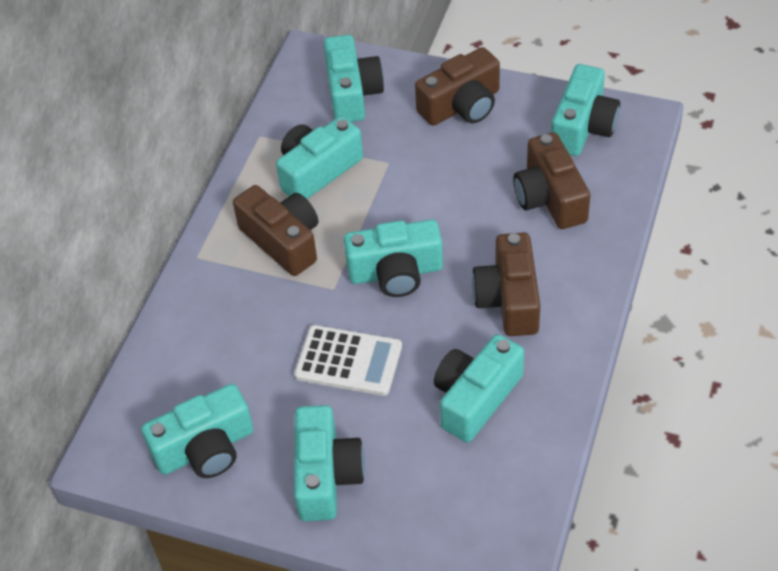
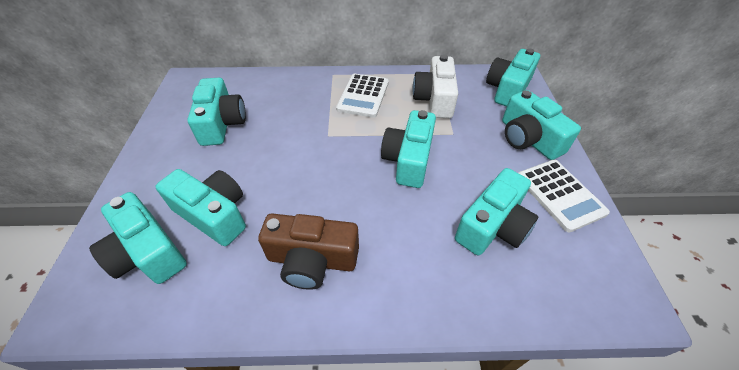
brown camera: 4 -> 1
white calculator: 1 -> 2
white camera: 0 -> 1

